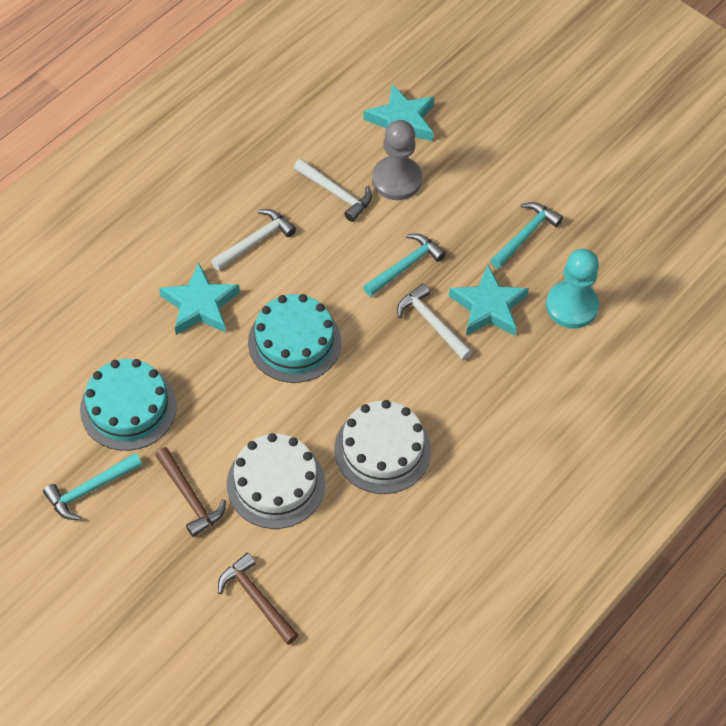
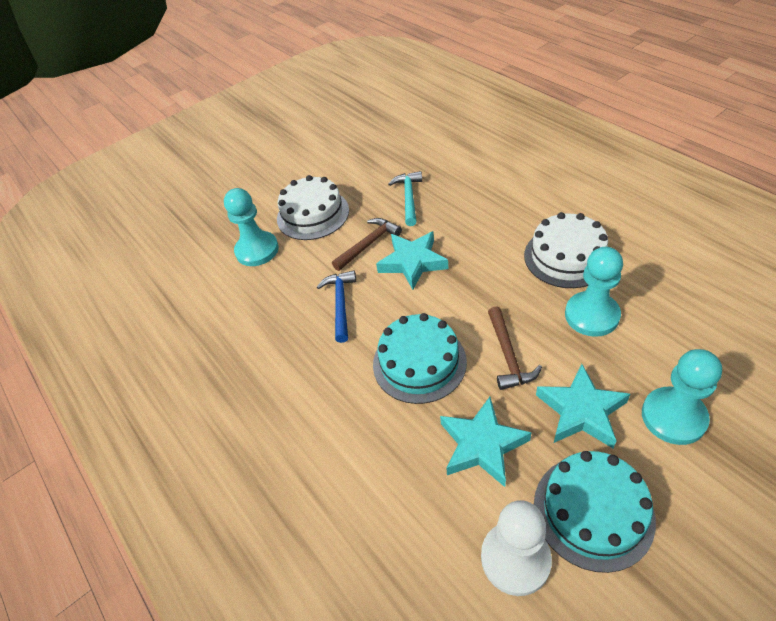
blue hammer: 0 -> 1
grey pawn: 1 -> 0
turquoise hammer: 3 -> 1
turquoise pawn: 1 -> 3
white hammer: 3 -> 0
white pawn: 0 -> 1

